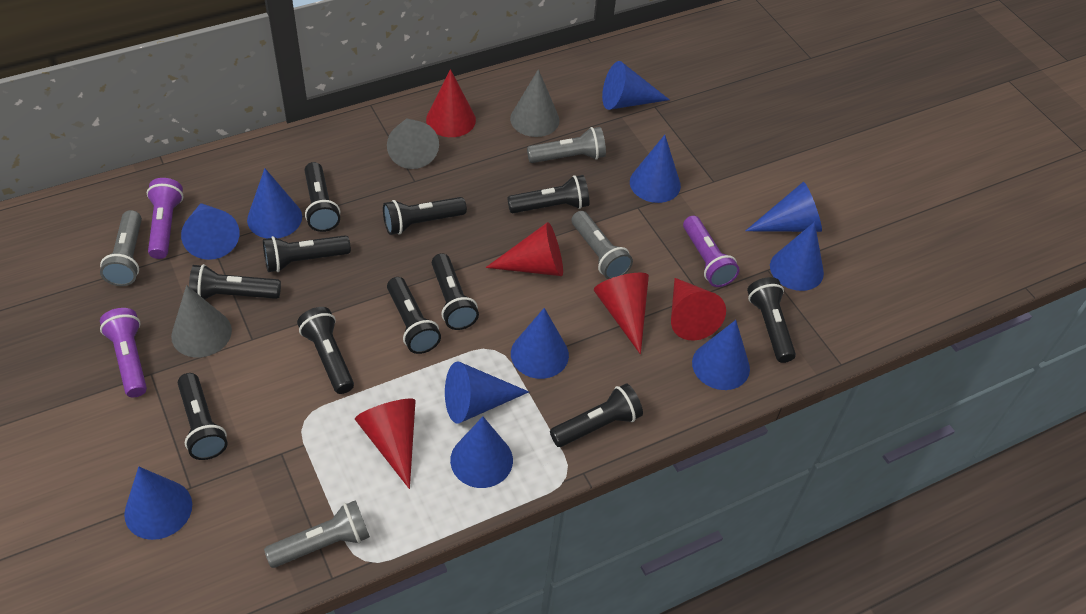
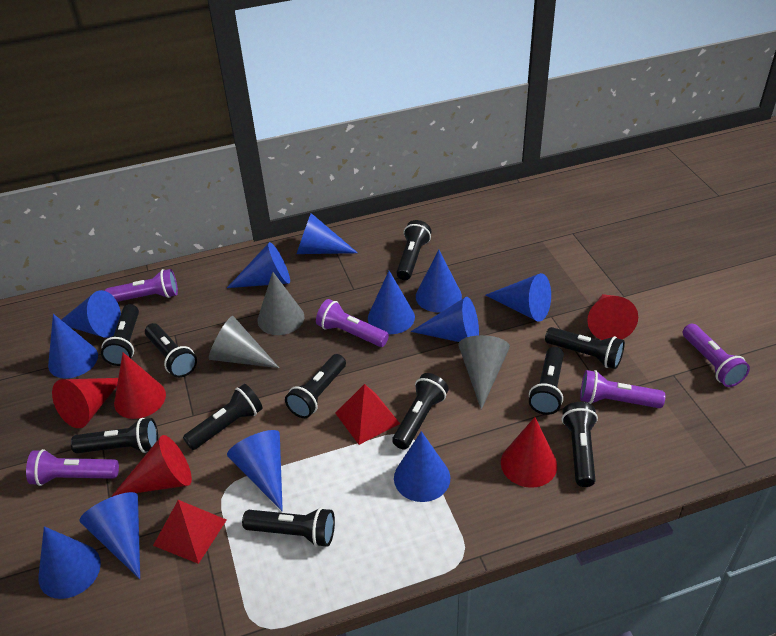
blue cone: 11 -> 12
grey flashlight: 4 -> 0
purple flashlight: 3 -> 5
red pyramid: 0 -> 2

